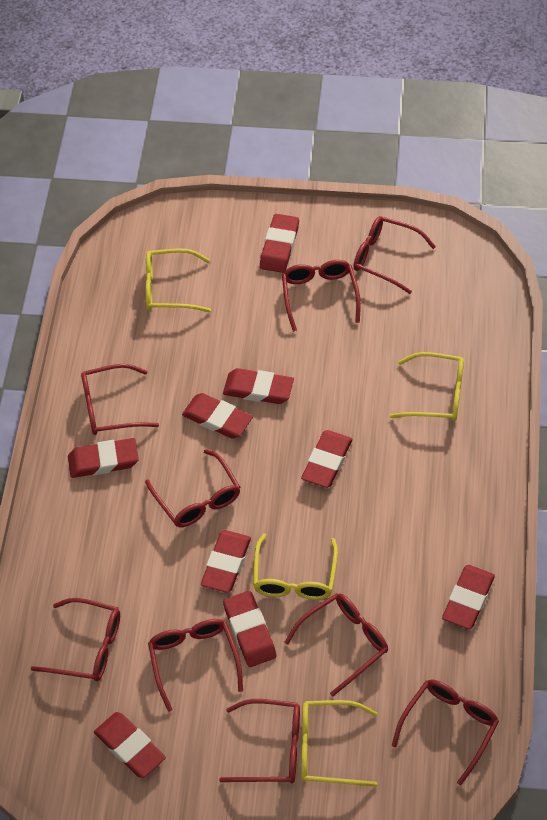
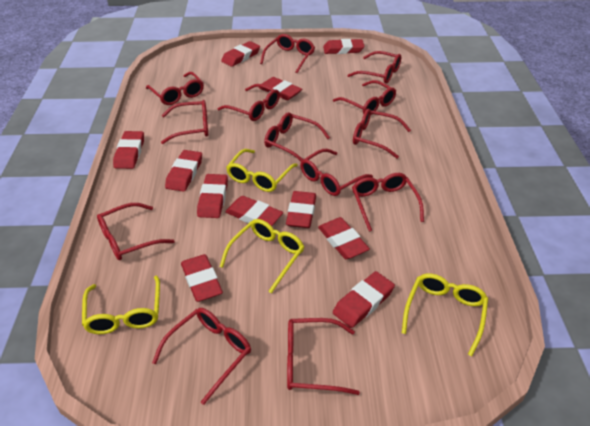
red eraser: 9 -> 11
red glasses: 9 -> 13

